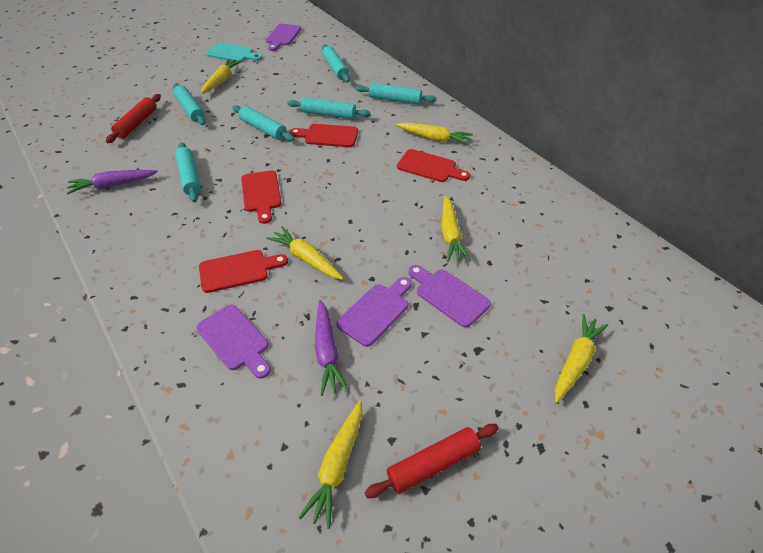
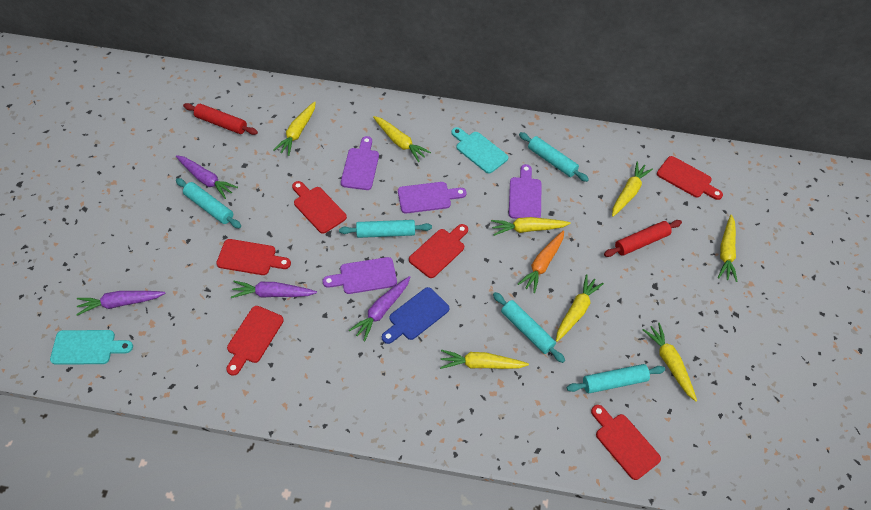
blue cutting board: 0 -> 1
orange carrot: 0 -> 1
purple carrot: 2 -> 4
red cutting board: 4 -> 6
turquoise cutting board: 1 -> 2
turquoise rolling pin: 6 -> 5
yellow carrot: 6 -> 8

